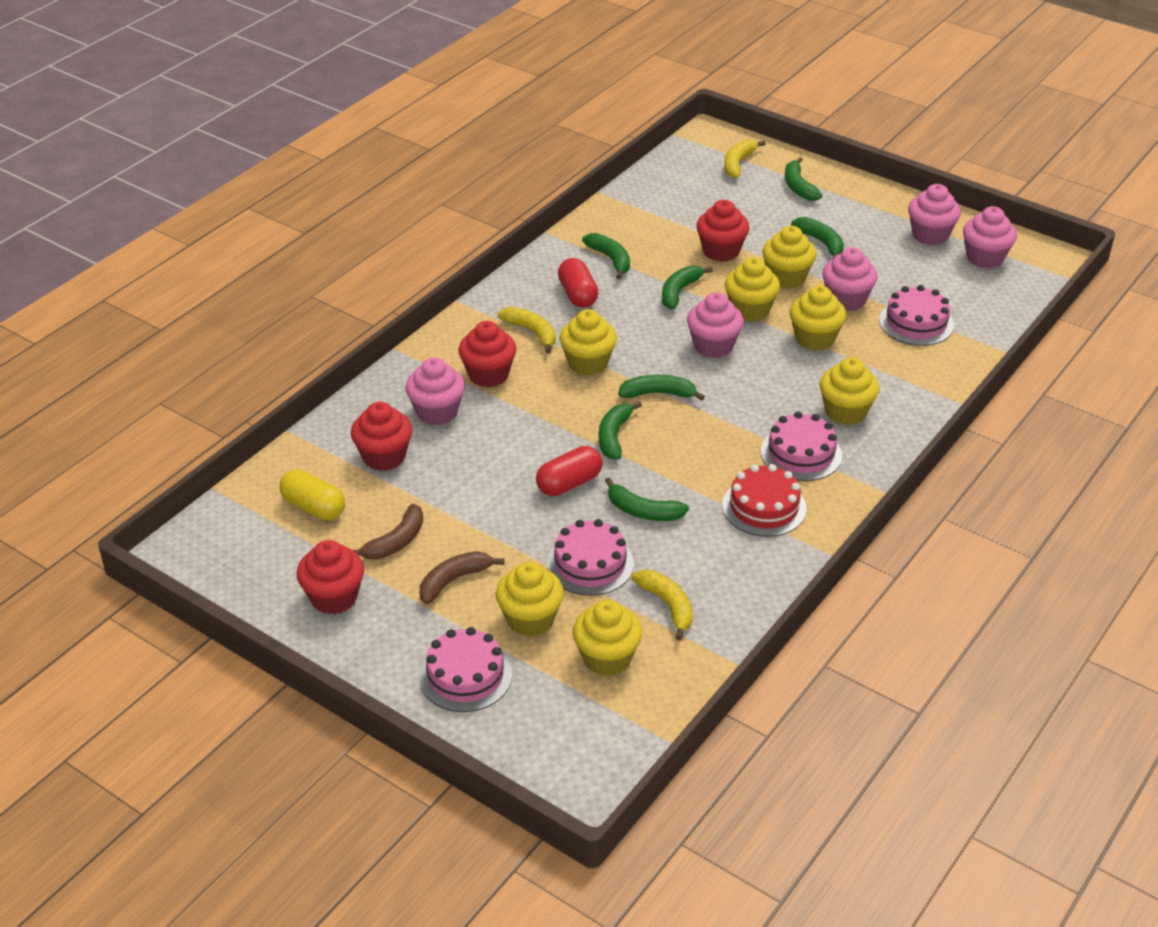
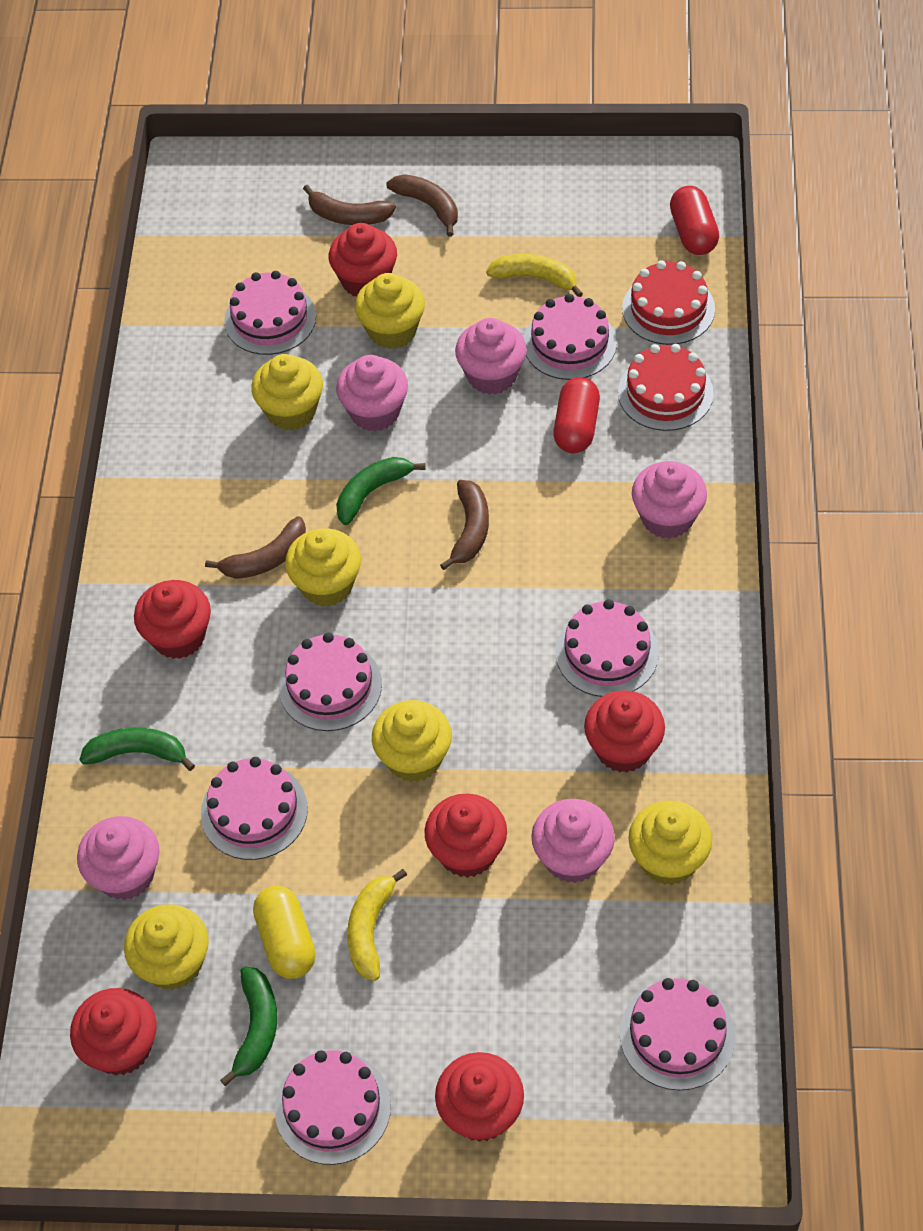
brown banana: 2 -> 4
green banana: 7 -> 3
pink cake: 4 -> 7
red cake: 1 -> 2
red cupcake: 4 -> 6
yellow banana: 3 -> 2
yellow cupcake: 7 -> 6

